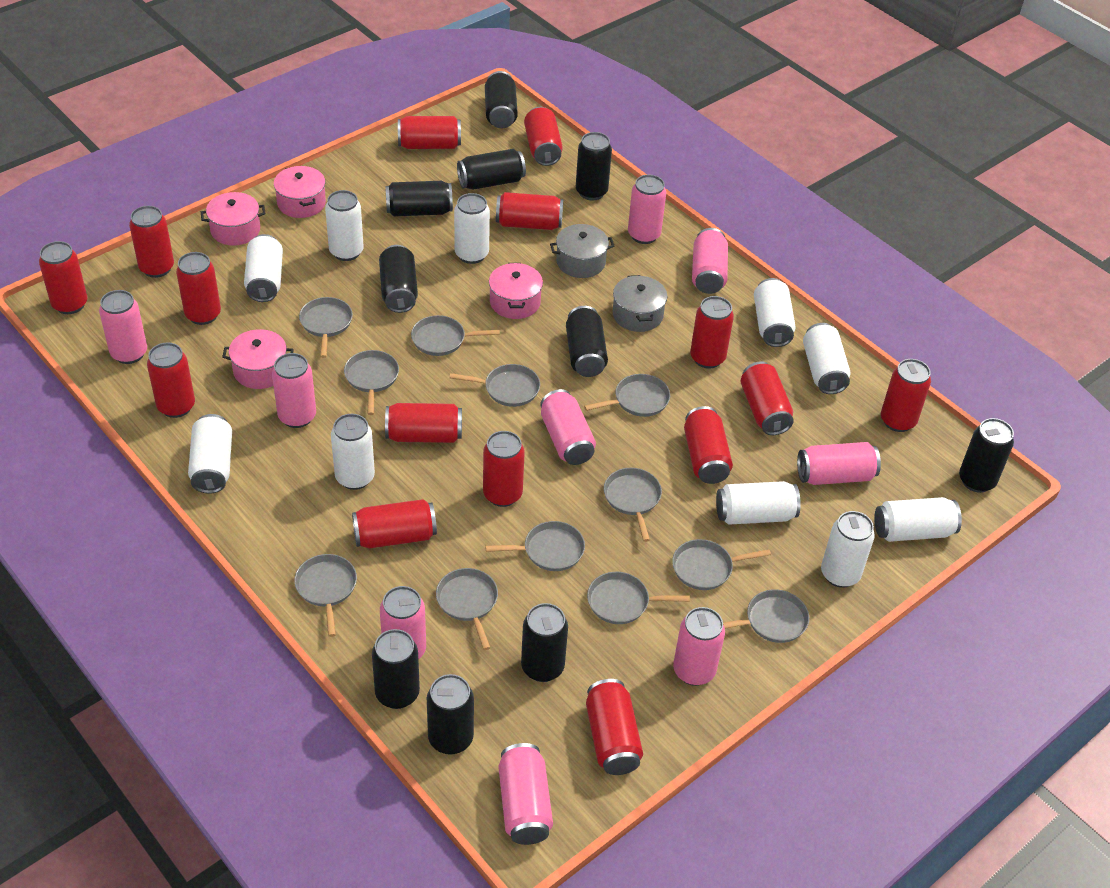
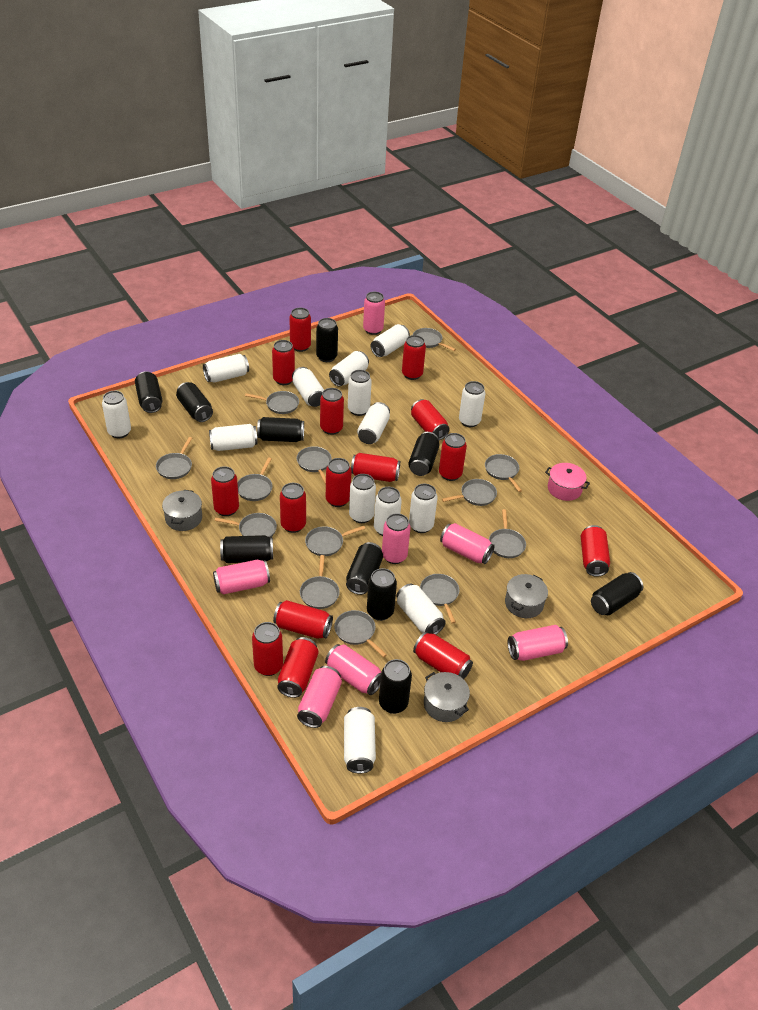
grey pan: 12 -> 13
grey pot: 2 -> 3
pink can: 9 -> 7
pink pot: 4 -> 1
white can: 10 -> 14

